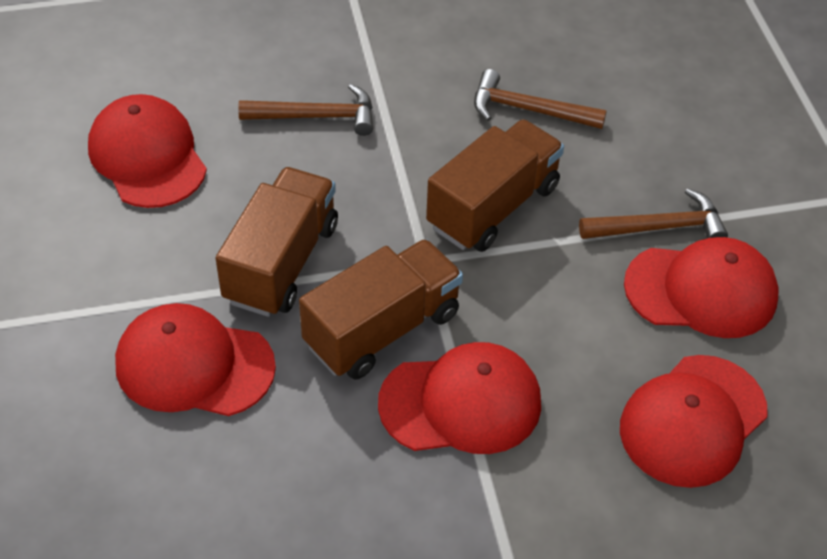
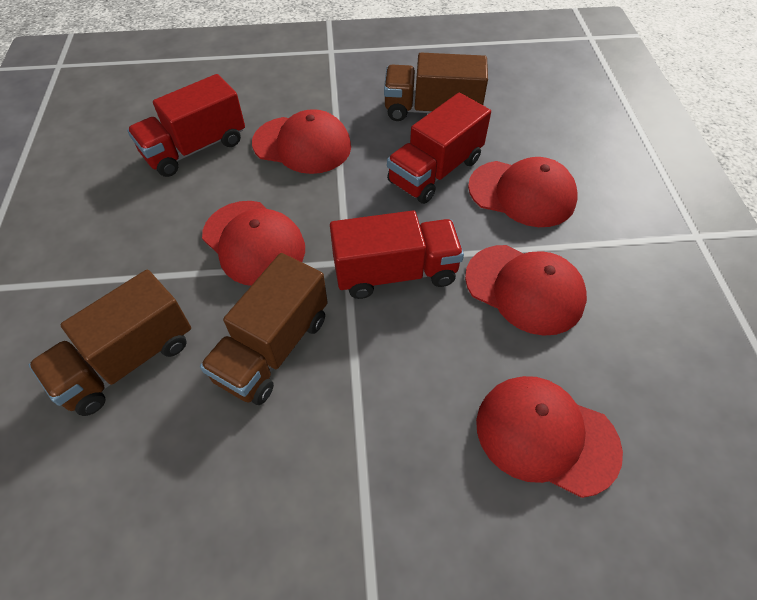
brown hammer: 3 -> 0
red truck: 0 -> 3

